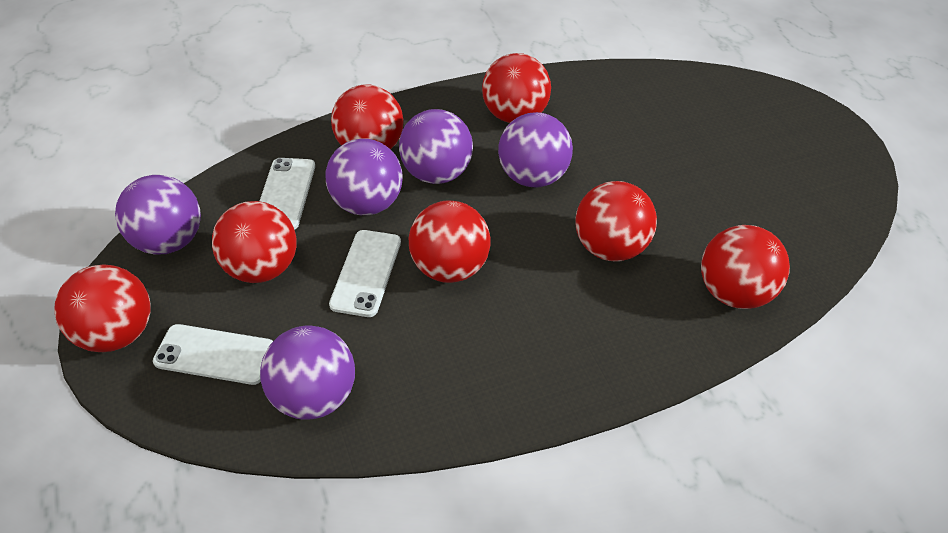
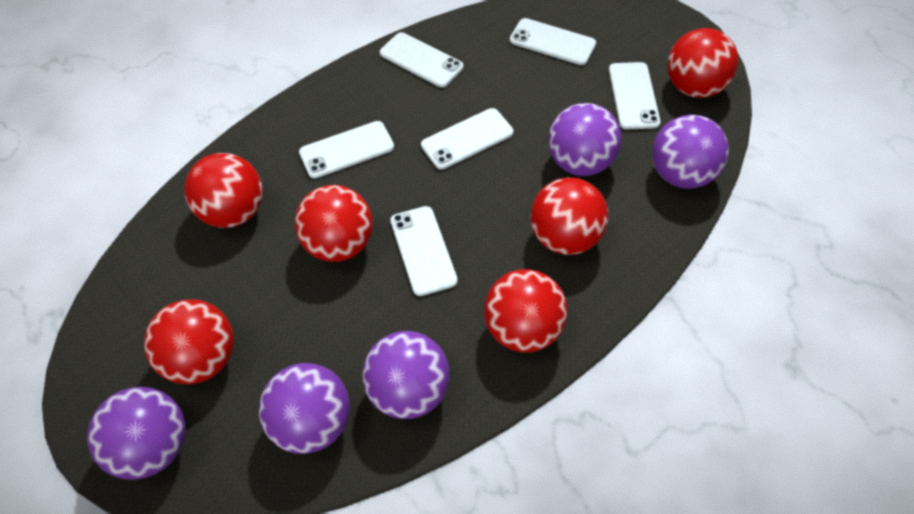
red ball: 7 -> 6
white phone: 3 -> 6

